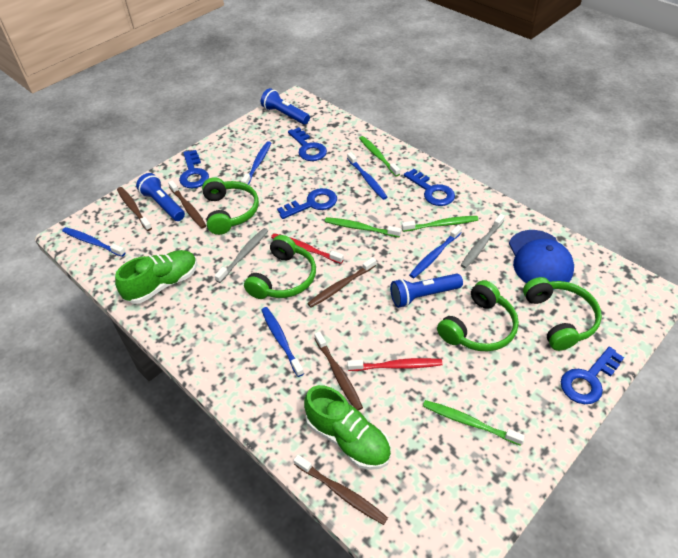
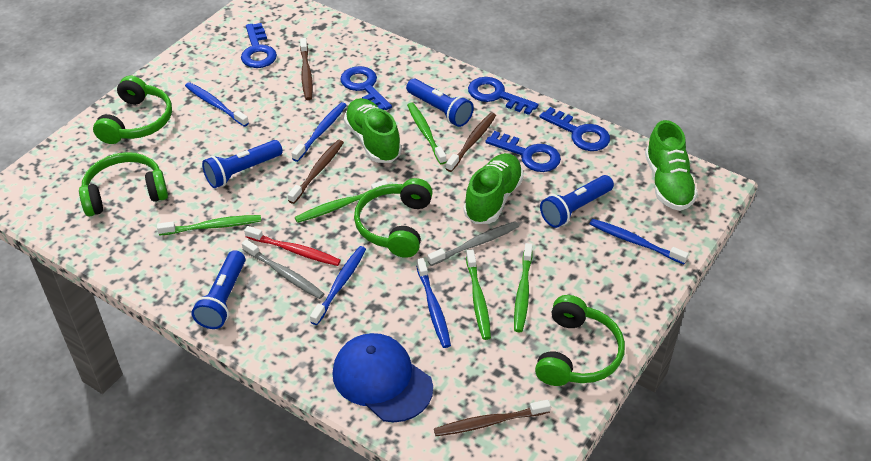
blue flashlight: 3 -> 4
brown toothbrush: 5 -> 4
green shoe: 2 -> 3
green toothbrush: 4 -> 5
red toothbrush: 2 -> 1

